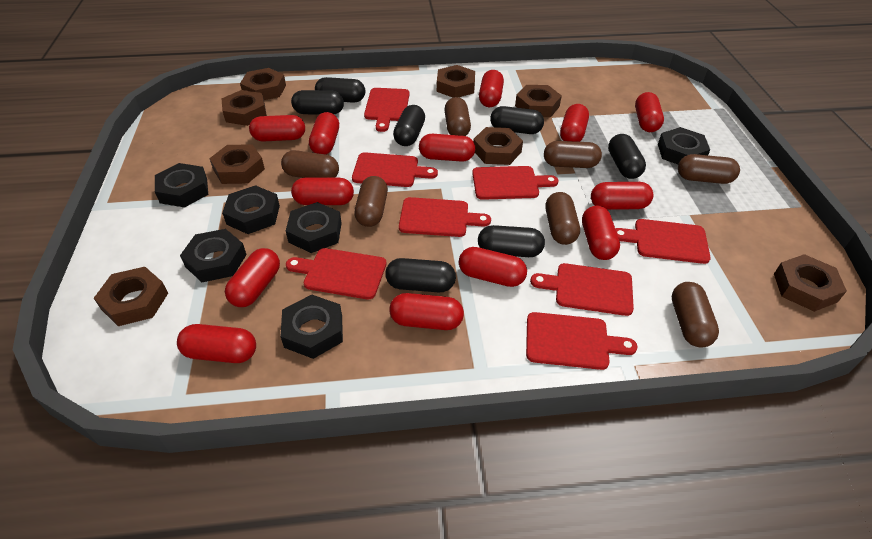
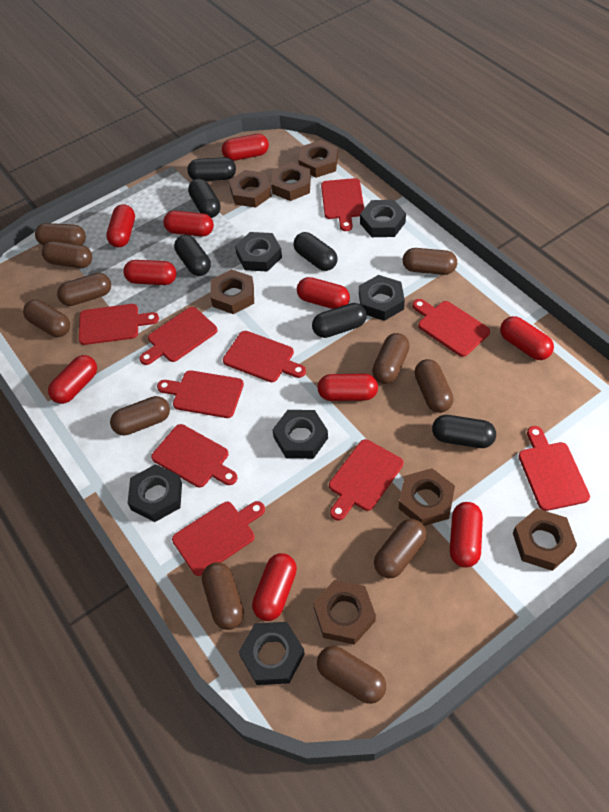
black capsule: 7 -> 6
brown capsule: 7 -> 11
brown nut: 8 -> 7
red capsule: 13 -> 10
red cutting board: 8 -> 10

